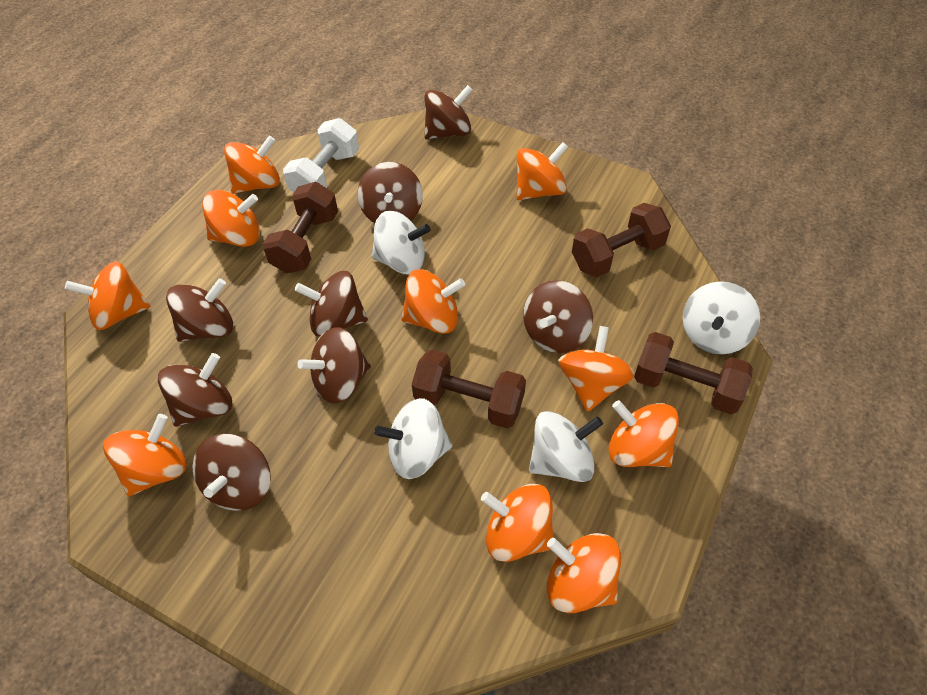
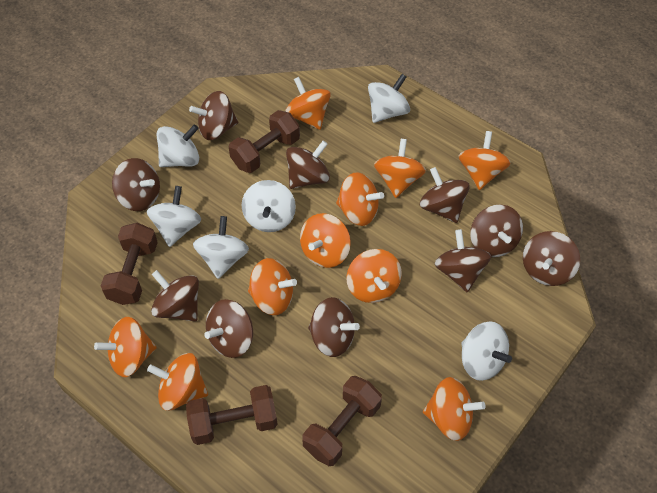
brown spinning top: 8 -> 10
white dumbbell: 1 -> 0
white spinning top: 4 -> 6

